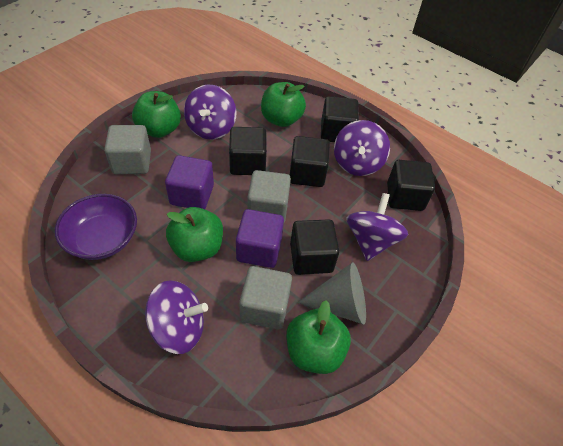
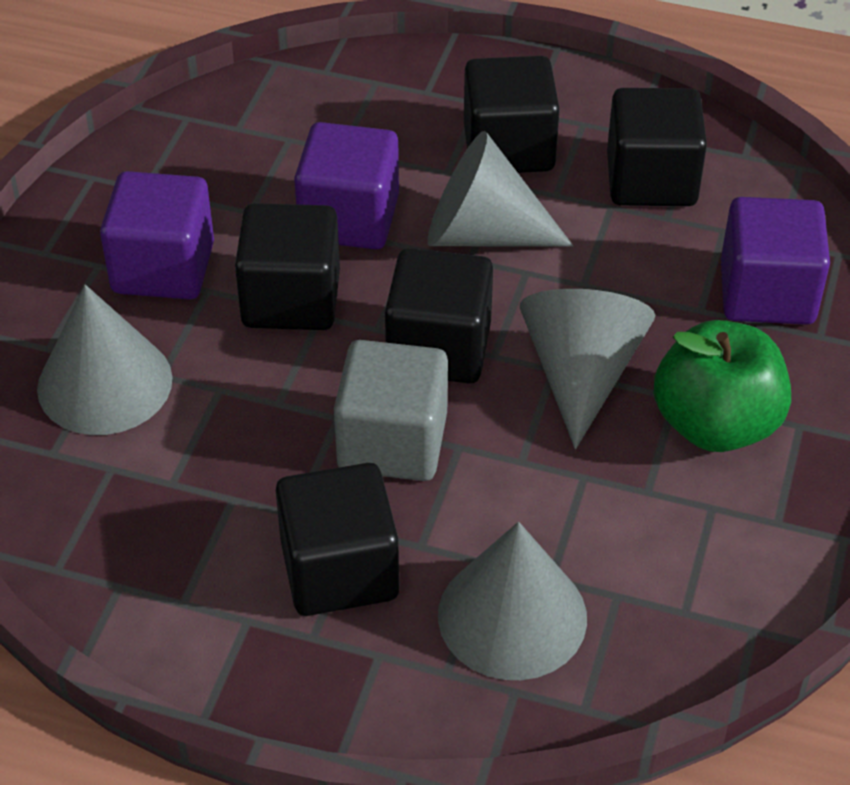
green apple: 4 -> 1
grey cone: 1 -> 4
grey cube: 3 -> 1
purple bowl: 1 -> 0
purple cube: 2 -> 3
purple spinning top: 4 -> 0

